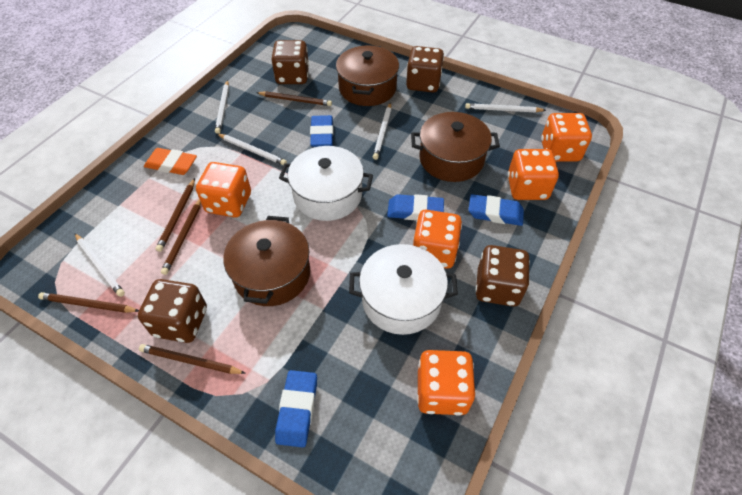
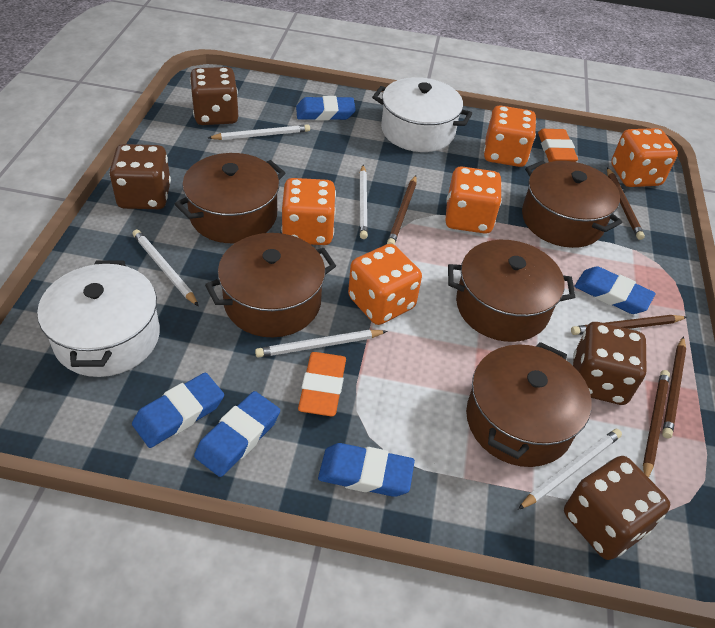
blue eraser: 4 -> 5
brown pot: 3 -> 5
orange eraser: 1 -> 2

